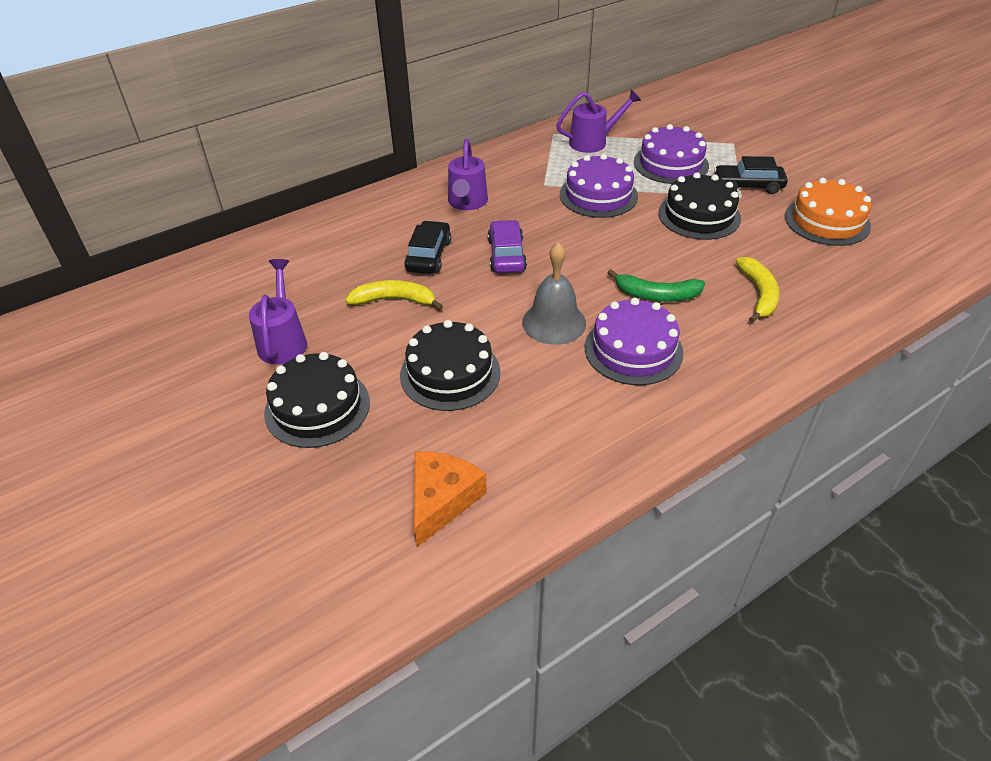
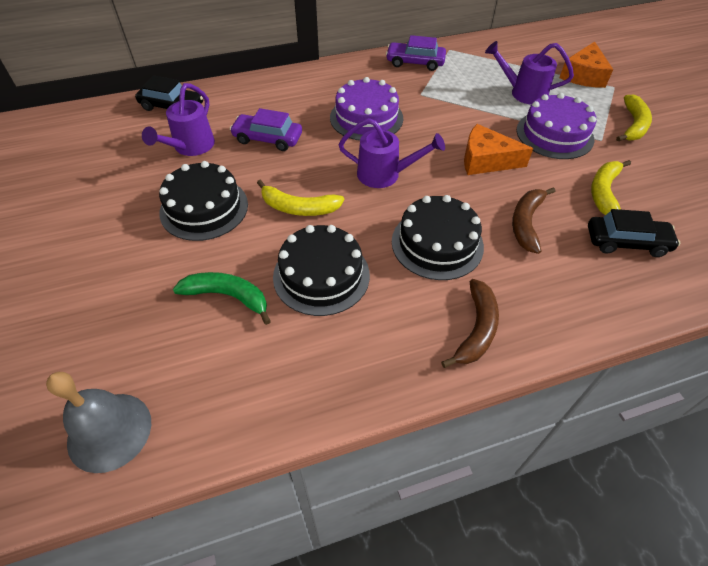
brown banana: 0 -> 2
orange cake: 1 -> 0
orange cheese: 1 -> 2
purple cake: 3 -> 2
purple car: 1 -> 2
yellow banana: 2 -> 3

